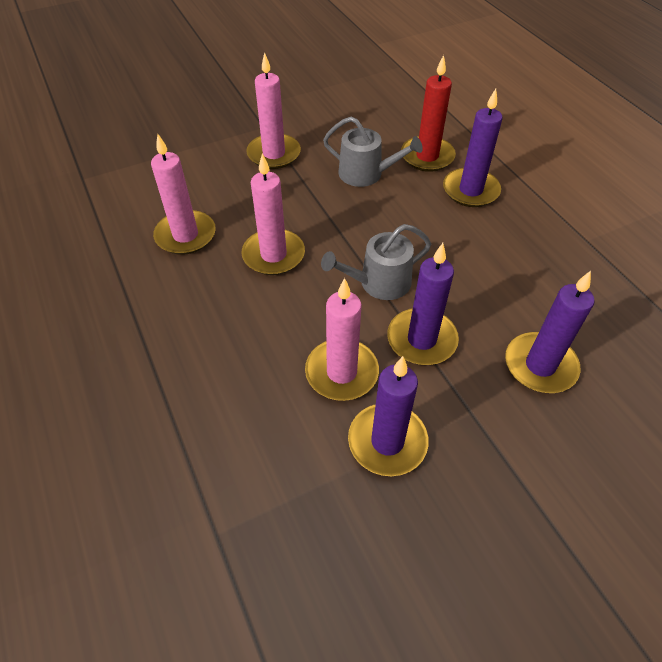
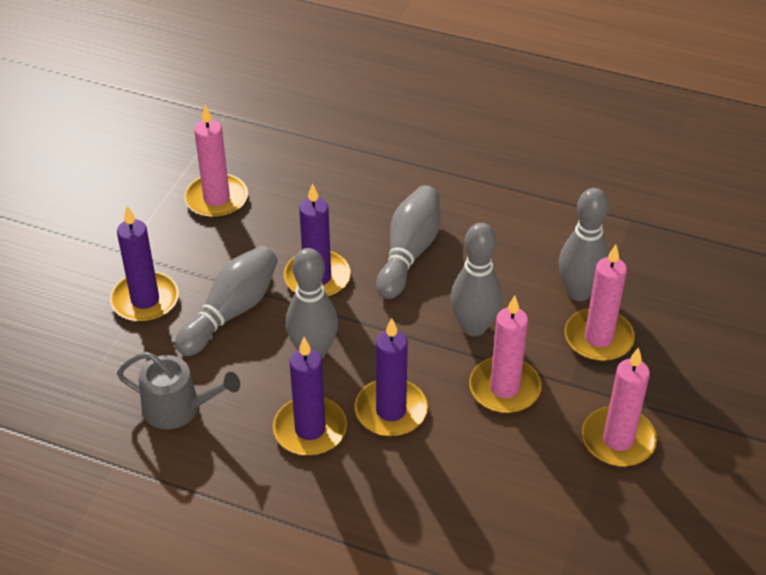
grey bowling pin: 0 -> 5
grey watering can: 2 -> 1
red candle: 1 -> 0

